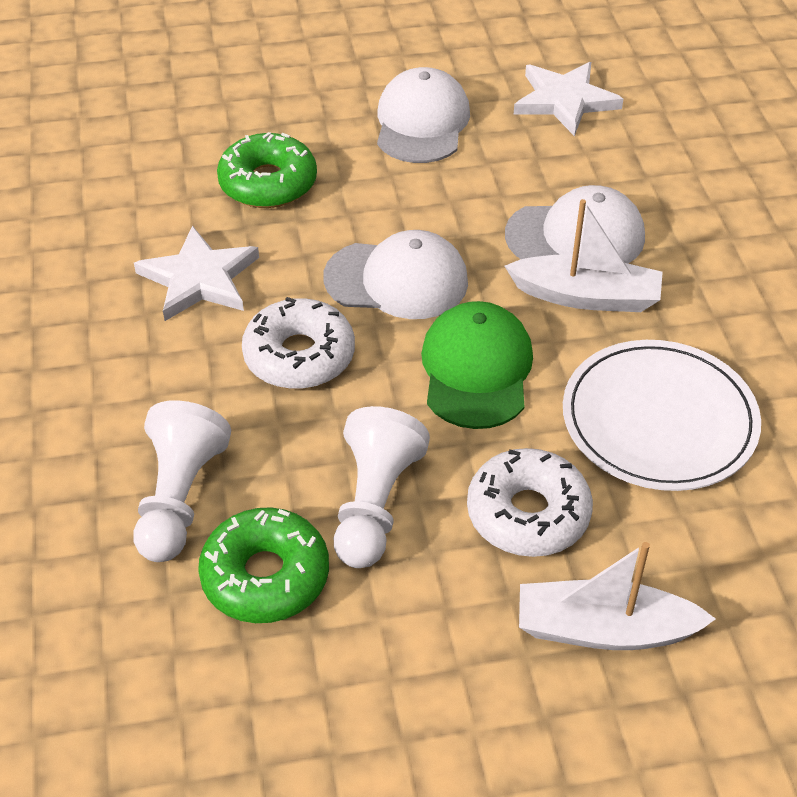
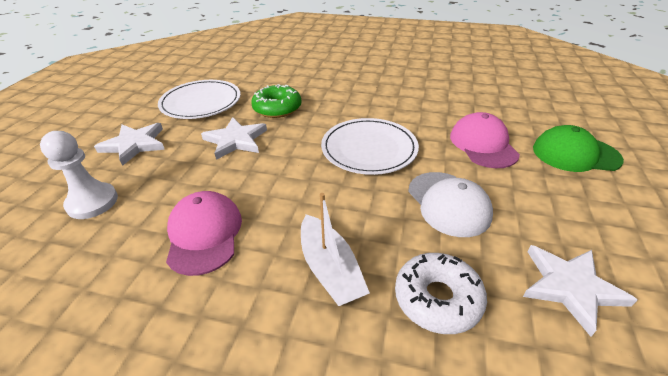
green donut: 2 -> 1
pink cap: 0 -> 2
white boat: 2 -> 1
white cap: 3 -> 1
white donut: 2 -> 1
white pawn: 2 -> 1
white plate: 1 -> 2
white star: 2 -> 3

